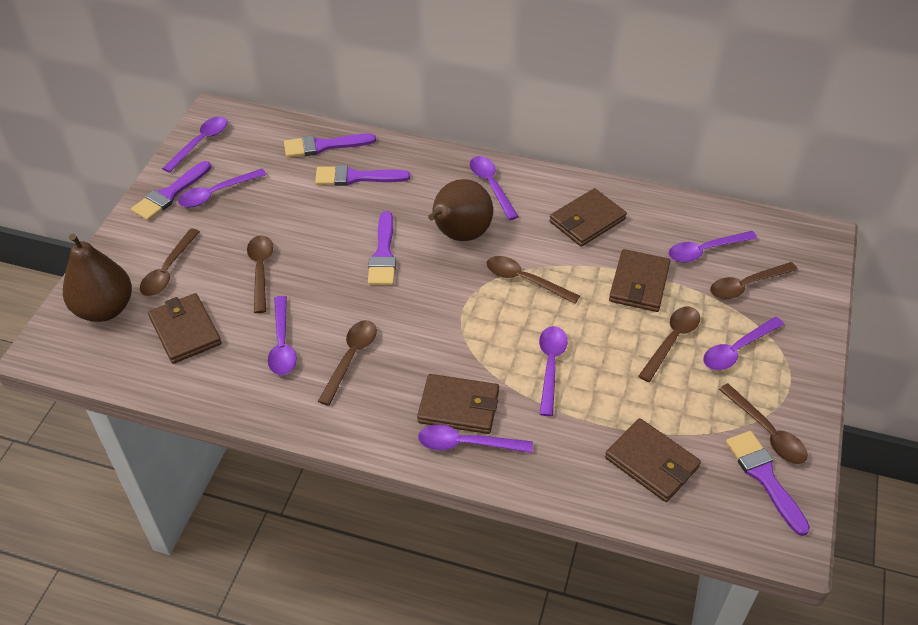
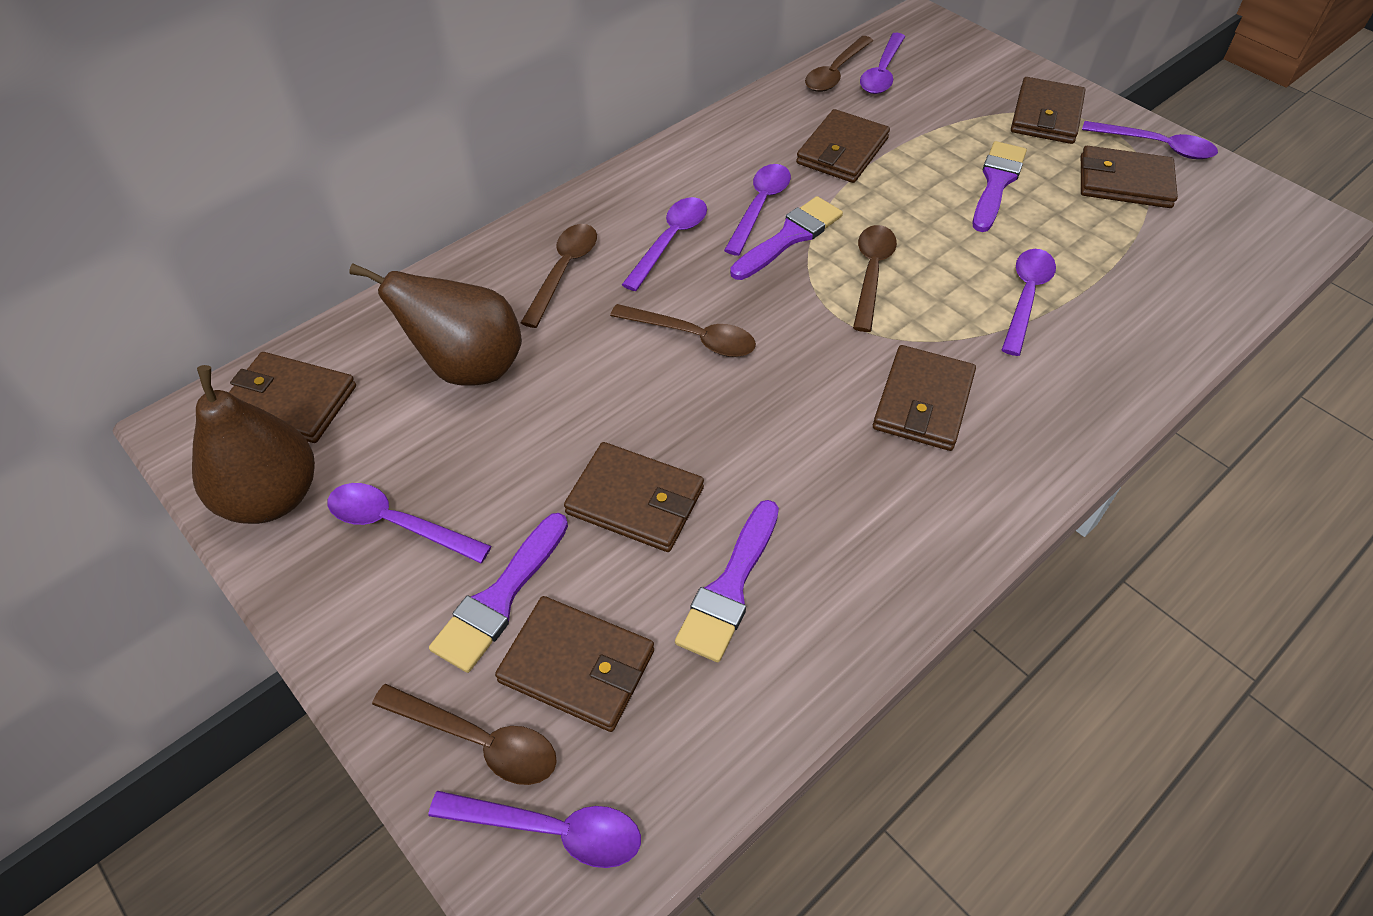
brown spoon: 7 -> 5
brown wallet: 5 -> 7
purple brush: 5 -> 4
purple spoon: 8 -> 7

